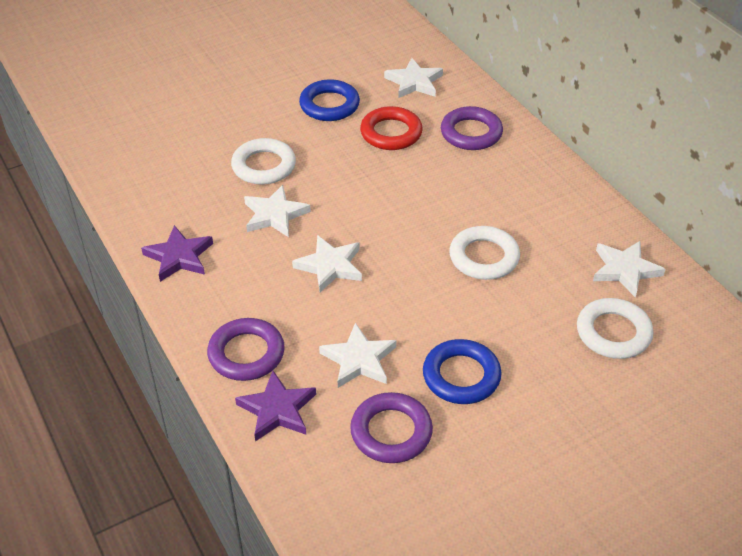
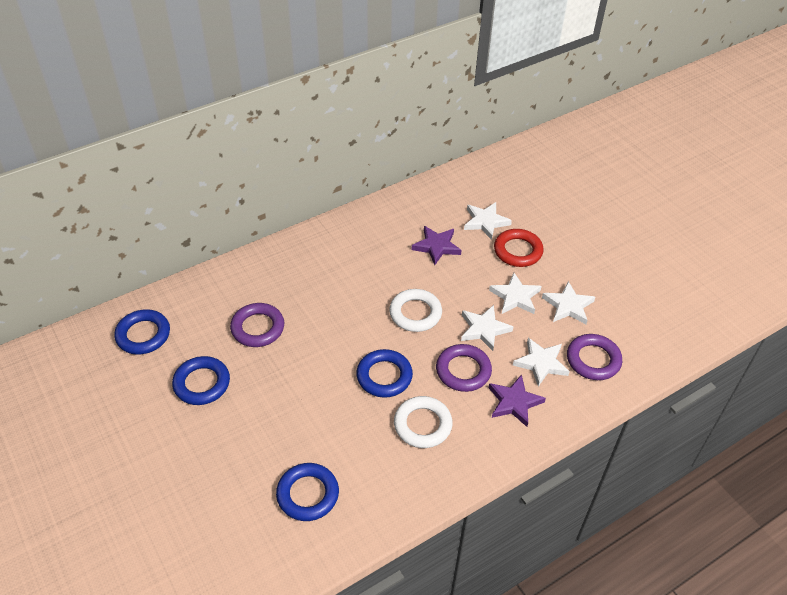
blue ring: 2 -> 4
white ring: 3 -> 2

